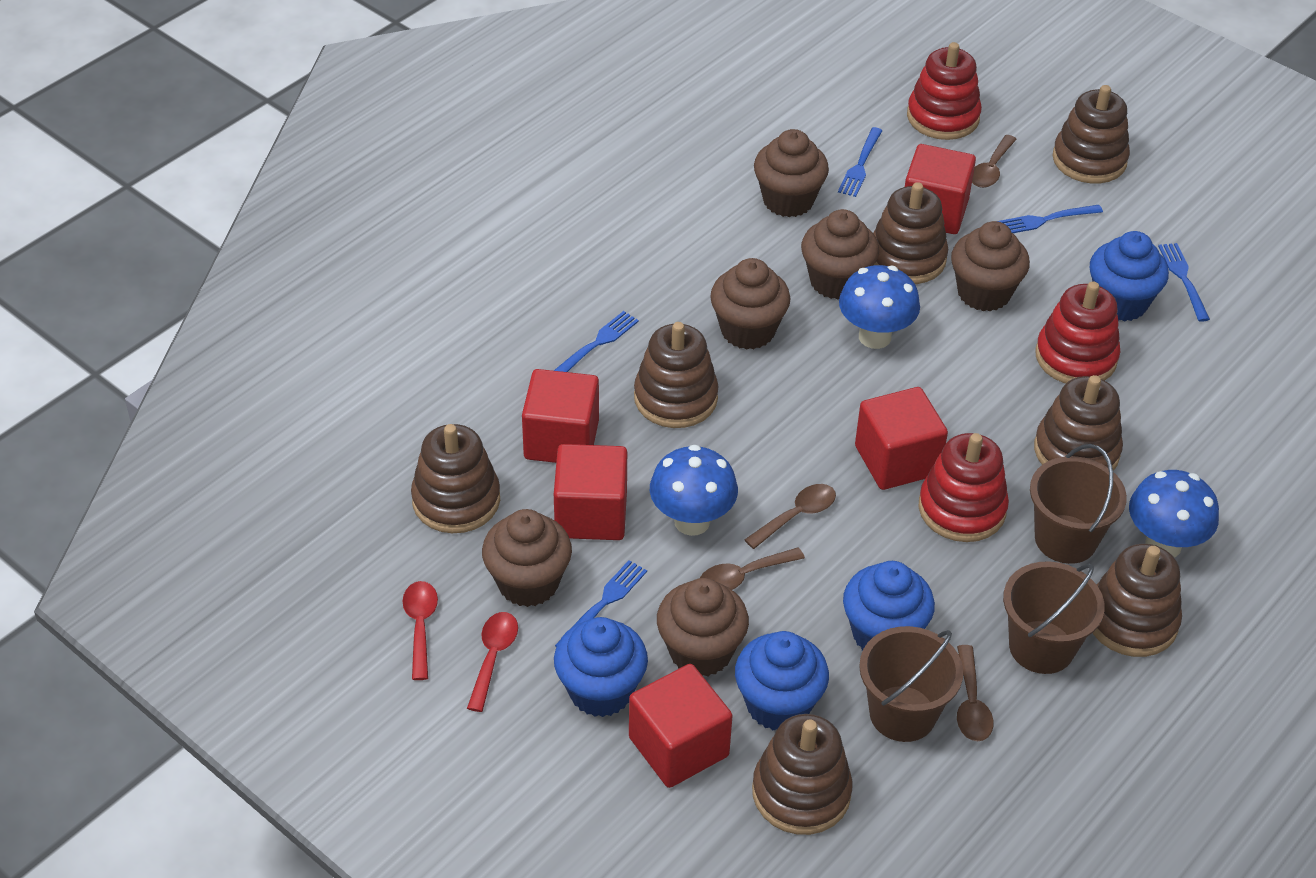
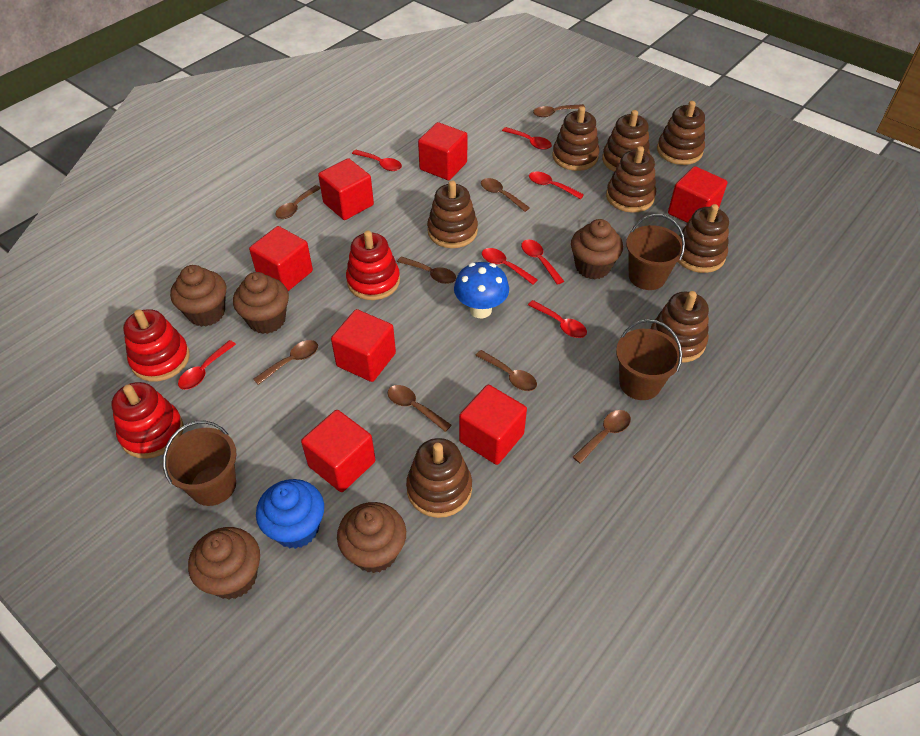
blue cupcake: 4 -> 1
blue fork: 5 -> 0
blue mushroom: 3 -> 1
brown cupcake: 6 -> 5
brown spoon: 4 -> 8
brown stacking toy: 7 -> 8
red cube: 5 -> 7
red spoon: 2 -> 7

